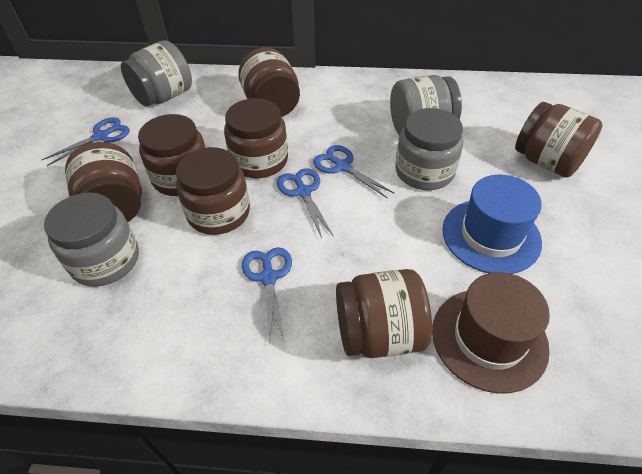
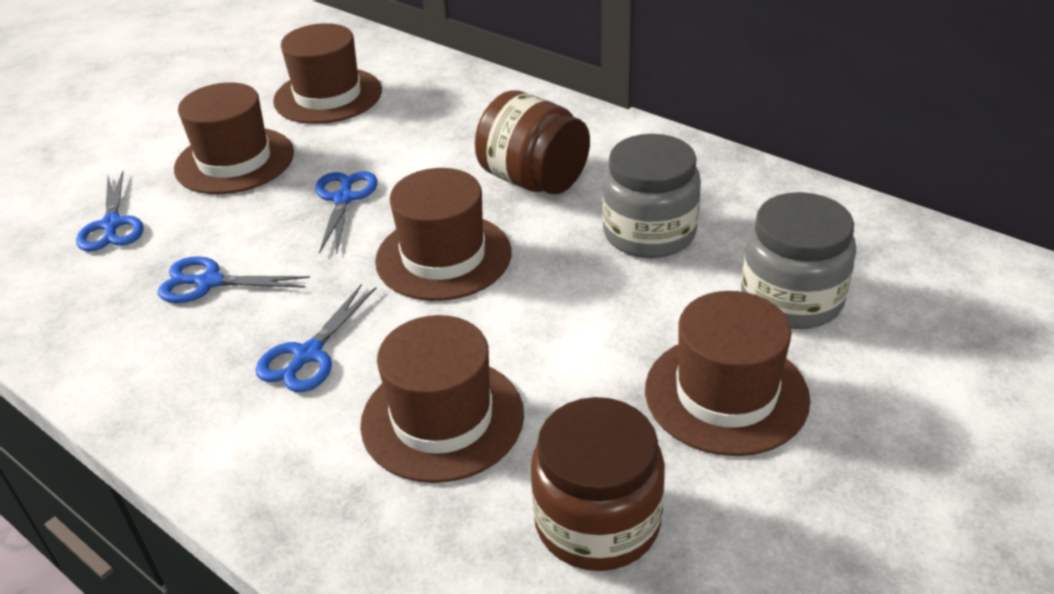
blue hat: 1 -> 0
brown hat: 1 -> 5
brown jar: 7 -> 2
grey jar: 4 -> 2

